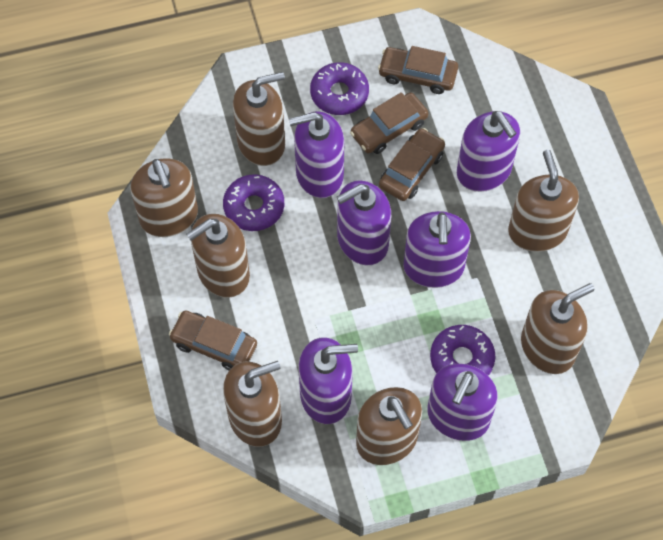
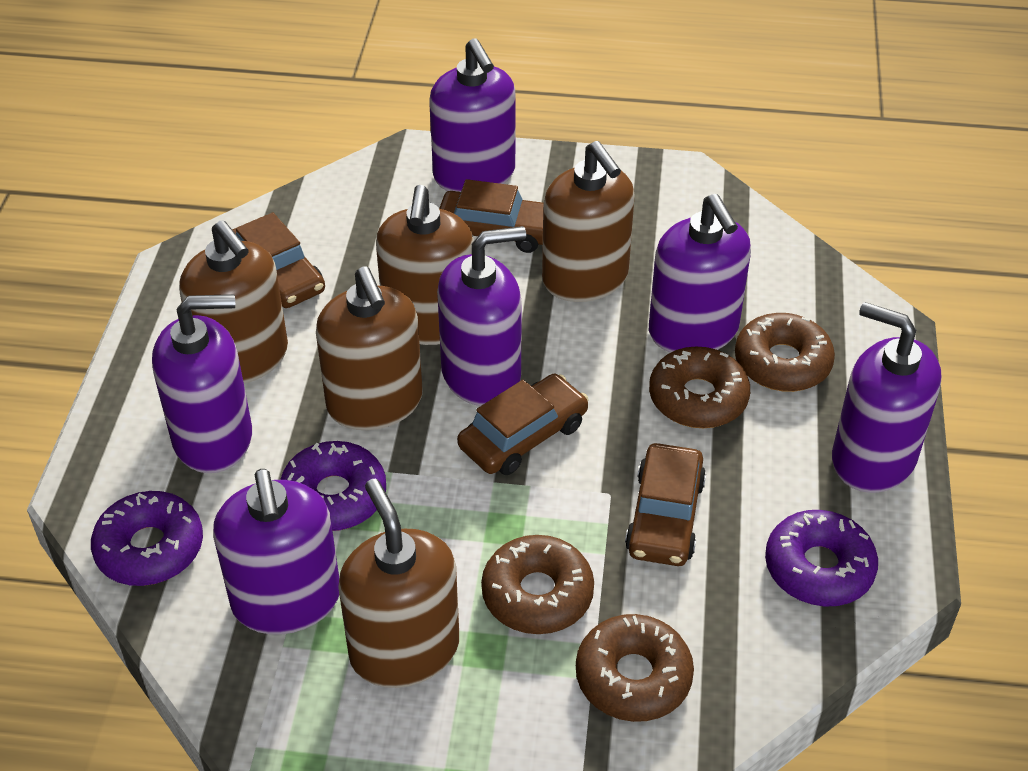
brown donut: 0 -> 4
brown soap dispenser: 7 -> 5

